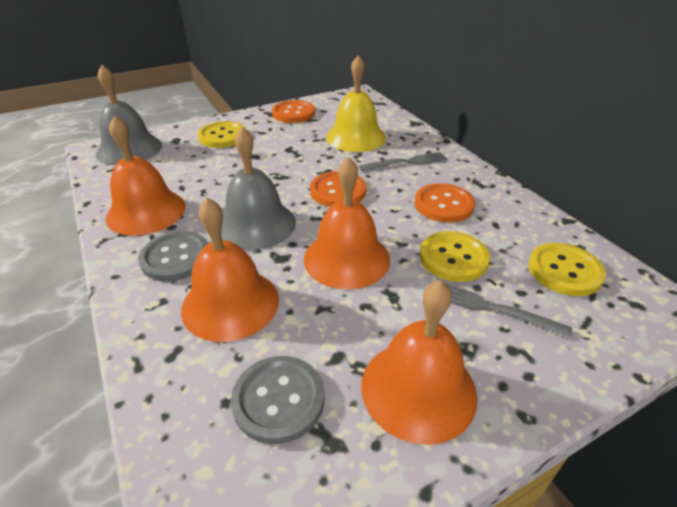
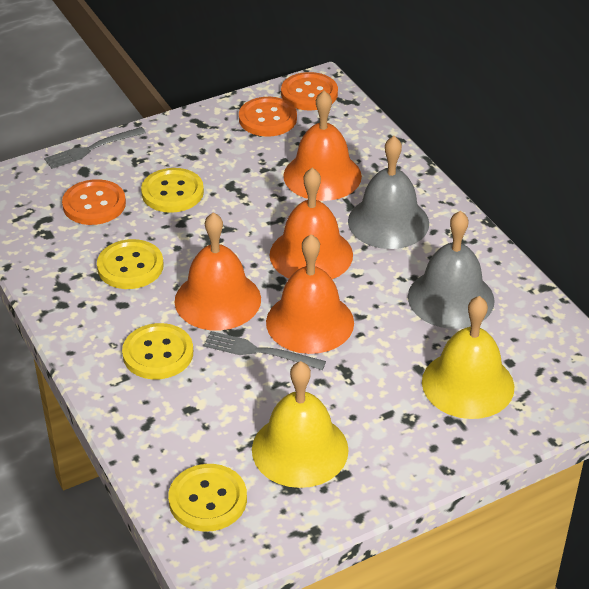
grey button: 2 -> 0
yellow bell: 1 -> 2
yellow button: 3 -> 4

